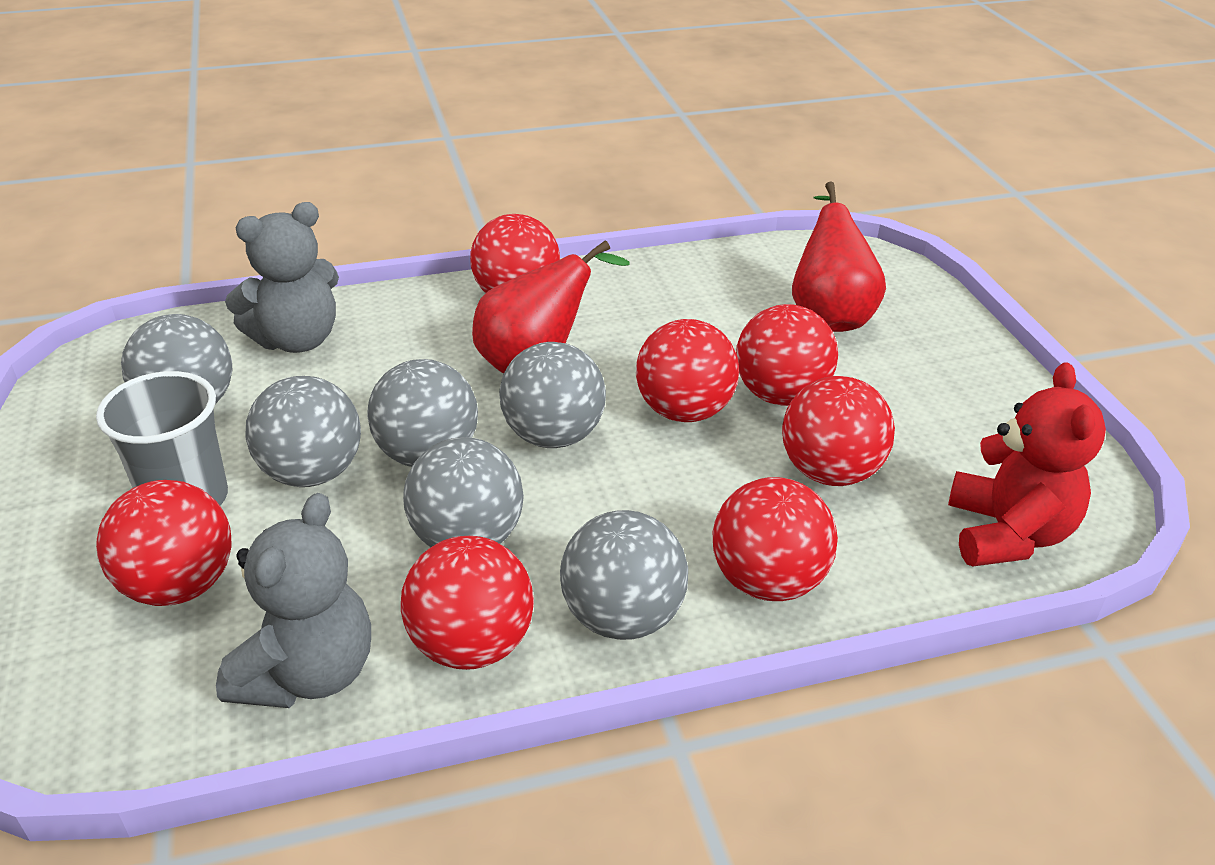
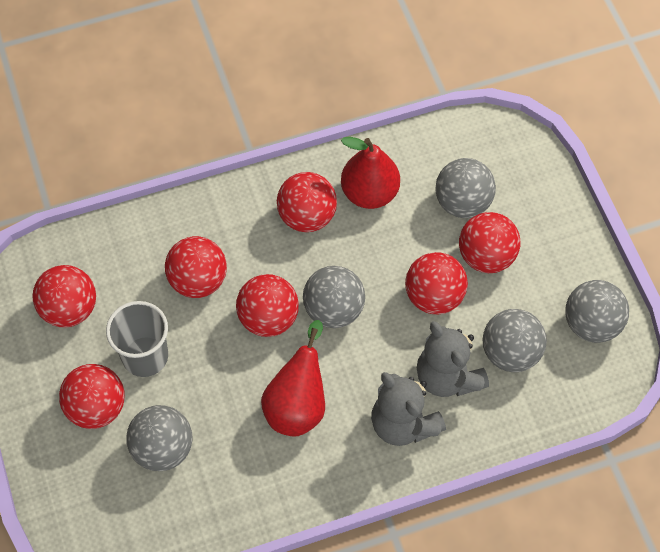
grey ball: 6 -> 5
red teddy bear: 1 -> 0

